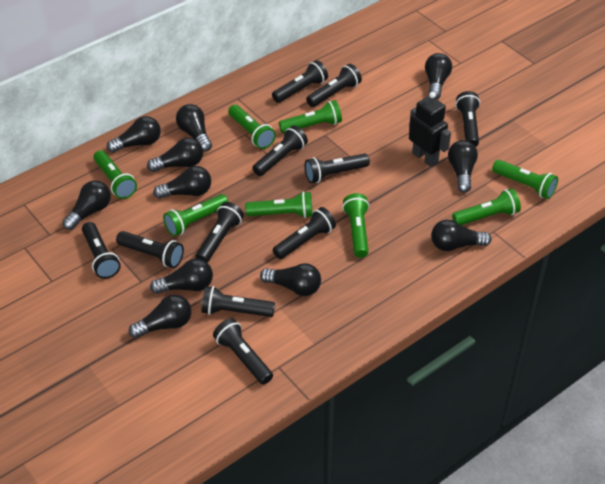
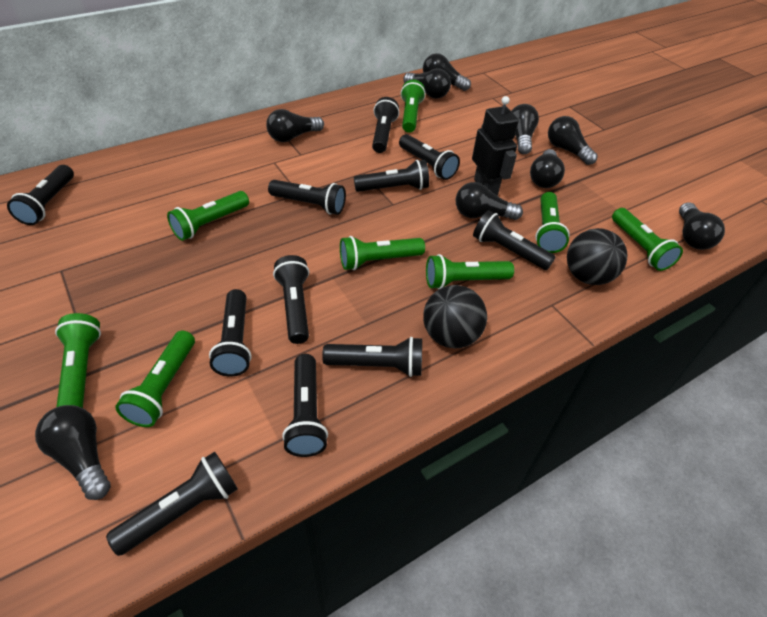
black ball: 0 -> 2
black light bulb: 11 -> 9

